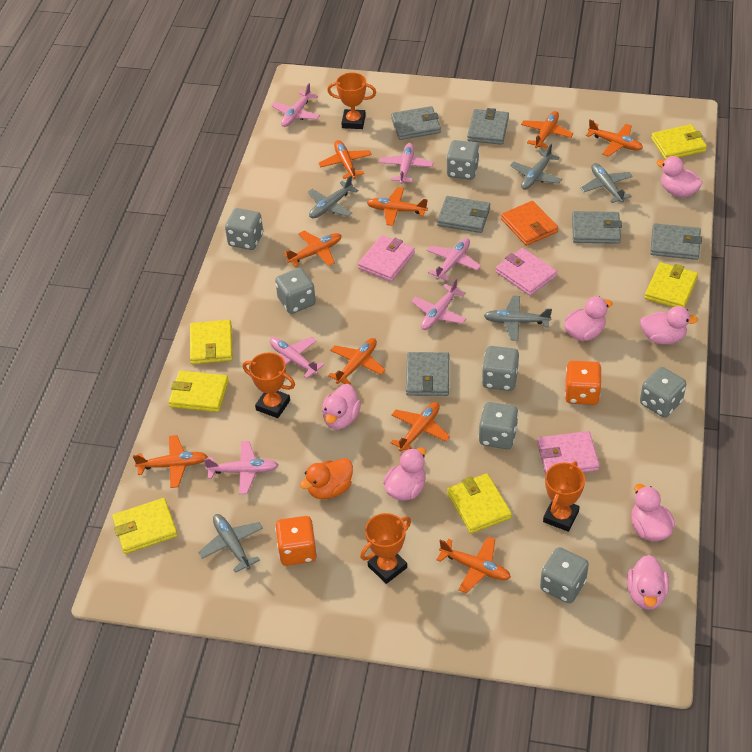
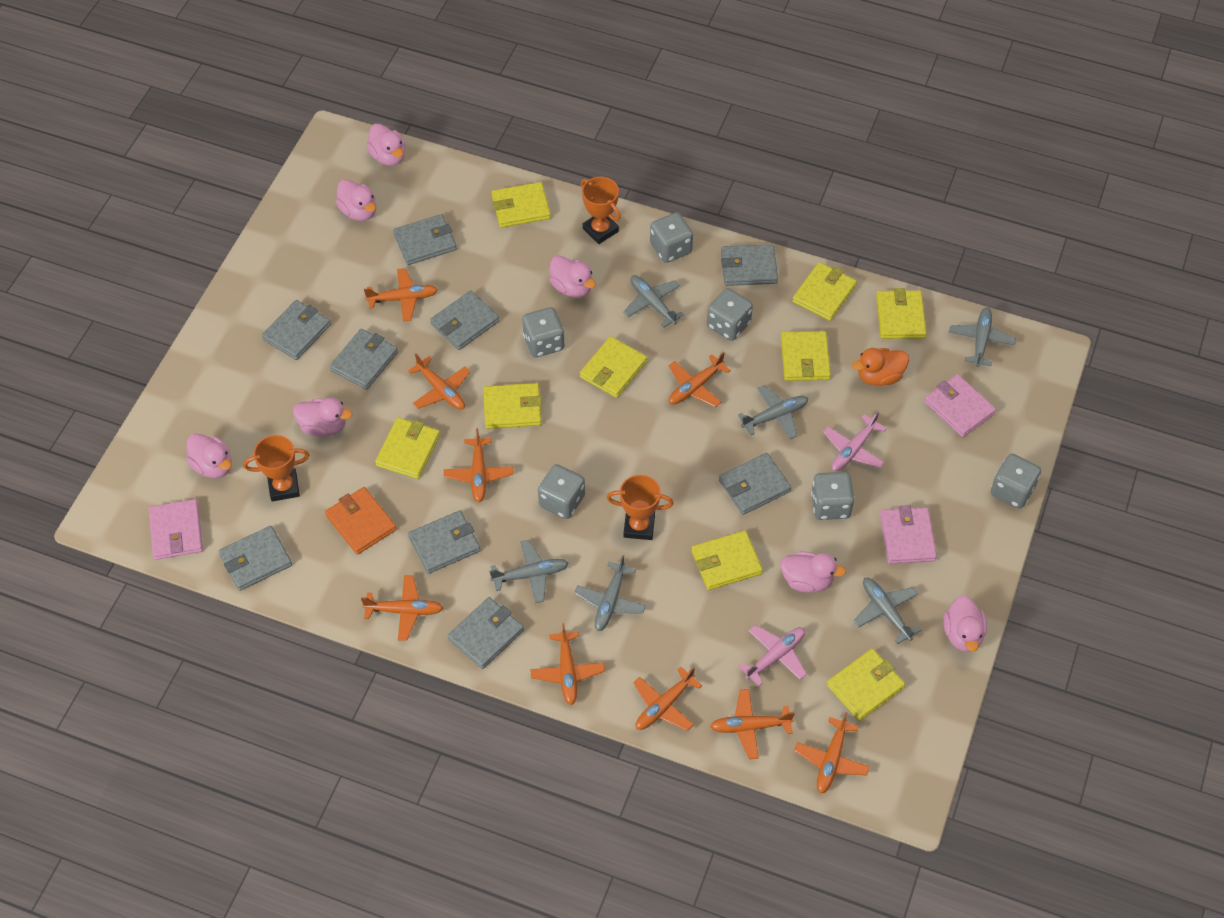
grey dice: 7 -> 6
grey plane: 5 -> 6
grey wallet: 6 -> 9
orange dice: 2 -> 0
orange trophy: 4 -> 3
pink plane: 6 -> 2
yellow wallet: 6 -> 9

